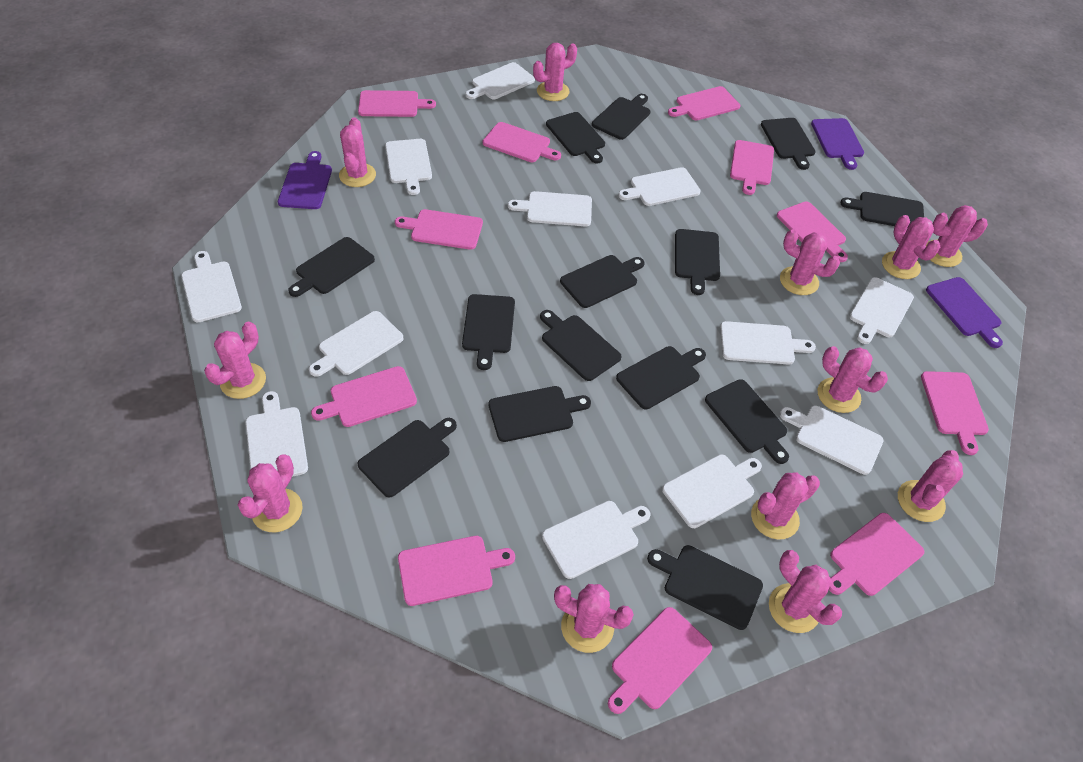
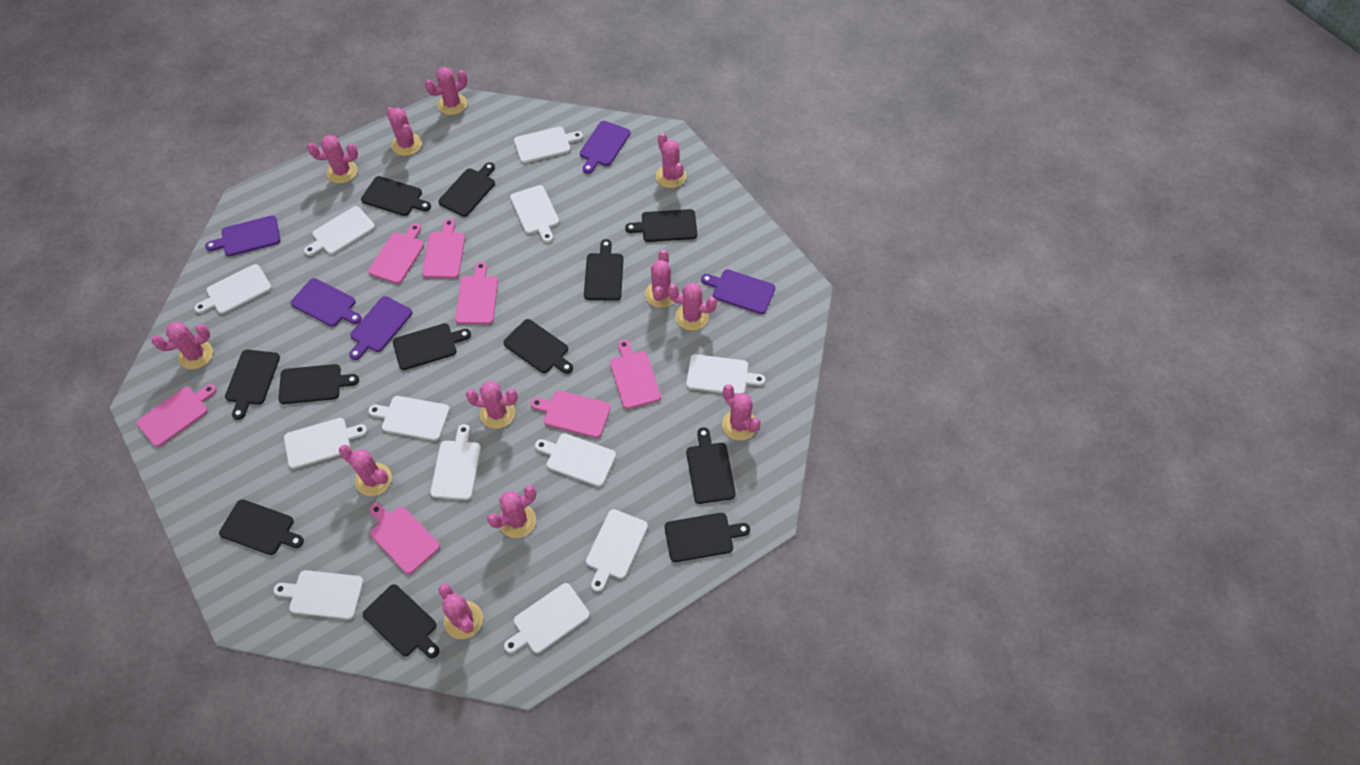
black cutting board: 14 -> 12
pink cutting board: 11 -> 7
purple cutting board: 3 -> 5

